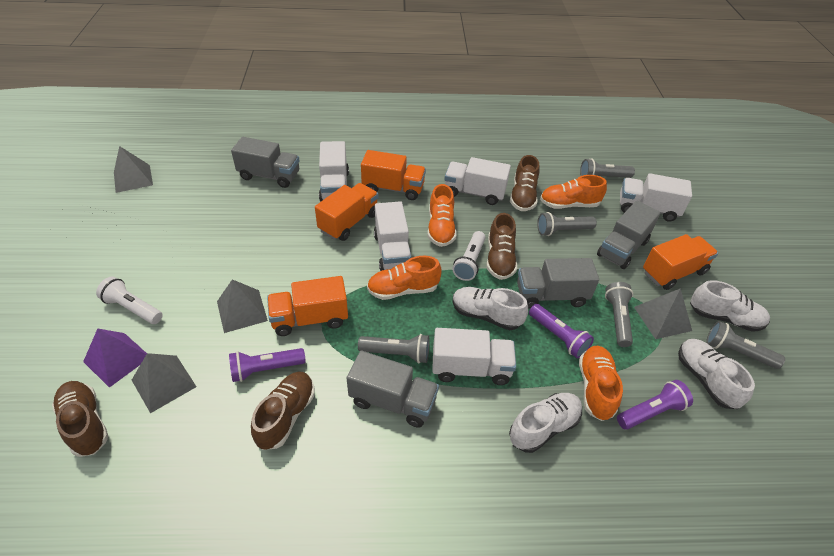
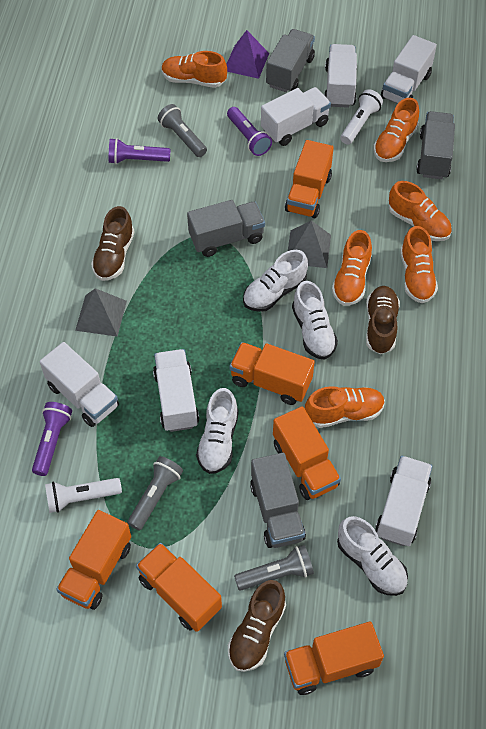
brown shoe: 4 -> 3
grey flashlight: 5 -> 3
grey pyramid: 4 -> 2
orange shoe: 4 -> 6
orange truck: 4 -> 6
white truck: 5 -> 6

